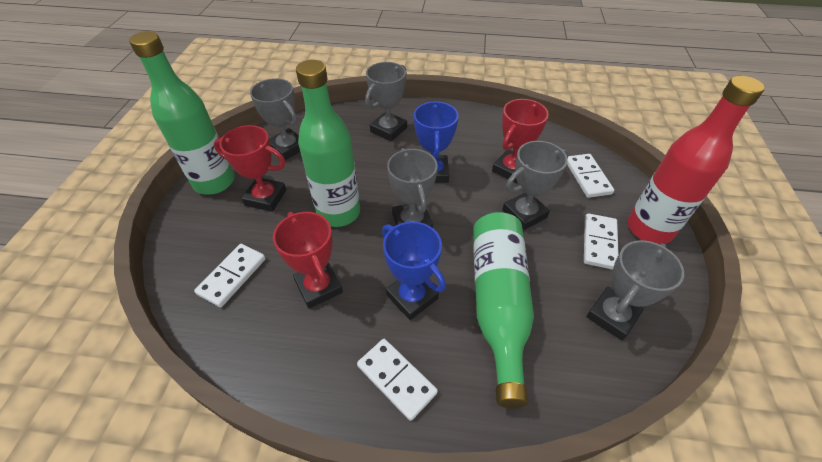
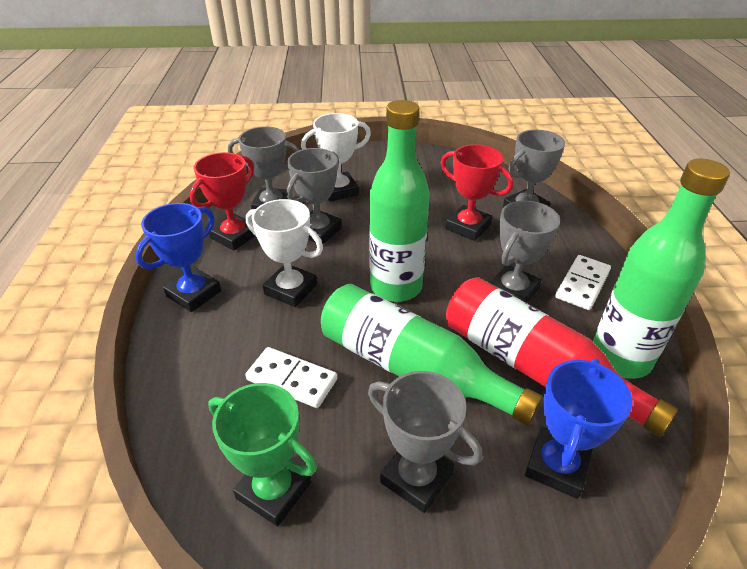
green trophy: 0 -> 1
red trophy: 3 -> 2
white domino: 4 -> 2
white trophy: 0 -> 2

